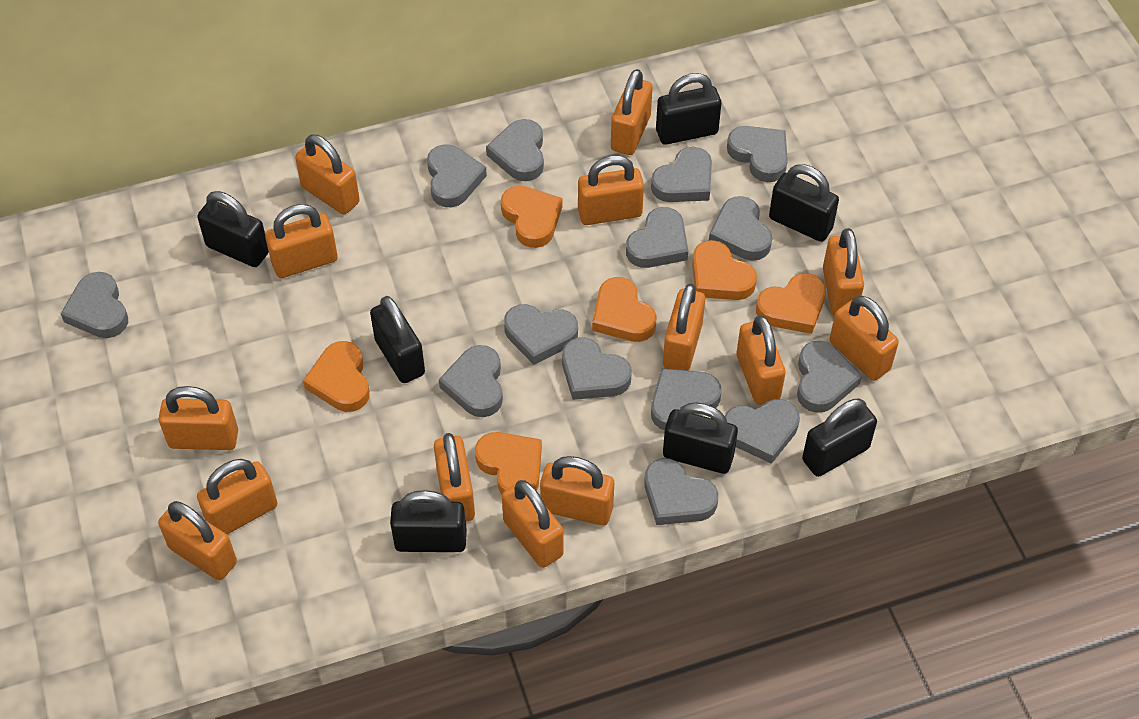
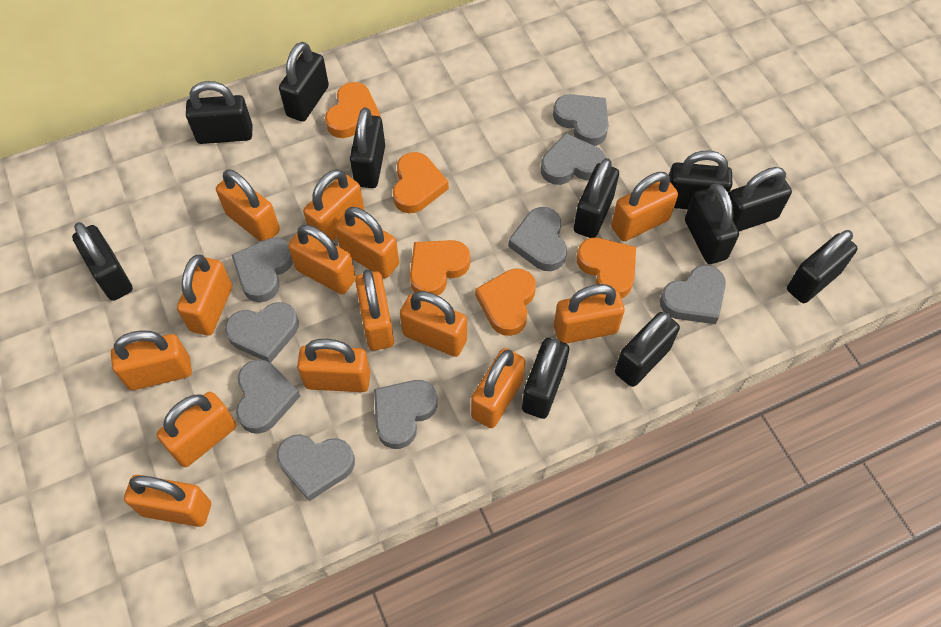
black padlock: 7 -> 11
grey heart: 14 -> 9
orange heart: 6 -> 5

